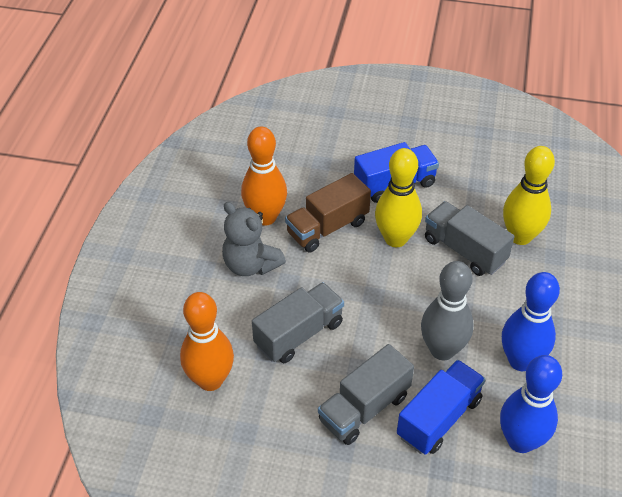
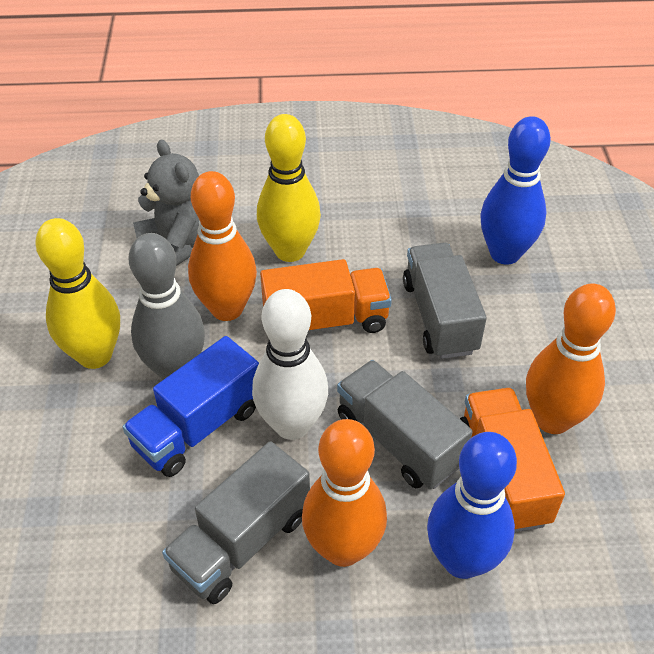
blue truck: 2 -> 1
brown truck: 1 -> 0
orange bowling pin: 2 -> 3
orange truck: 0 -> 2
white bowling pin: 0 -> 1

